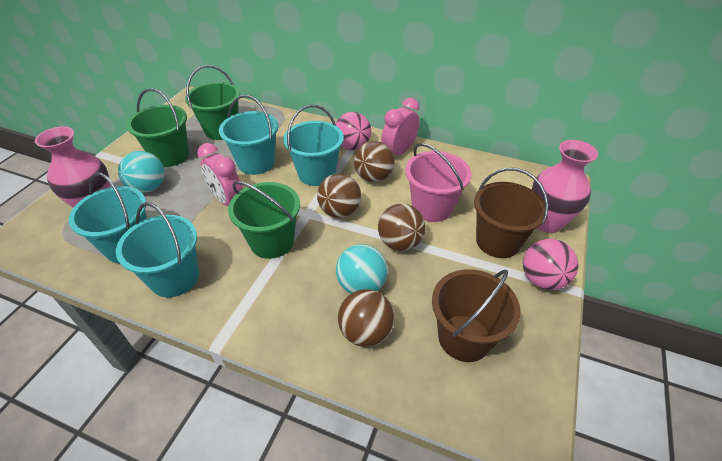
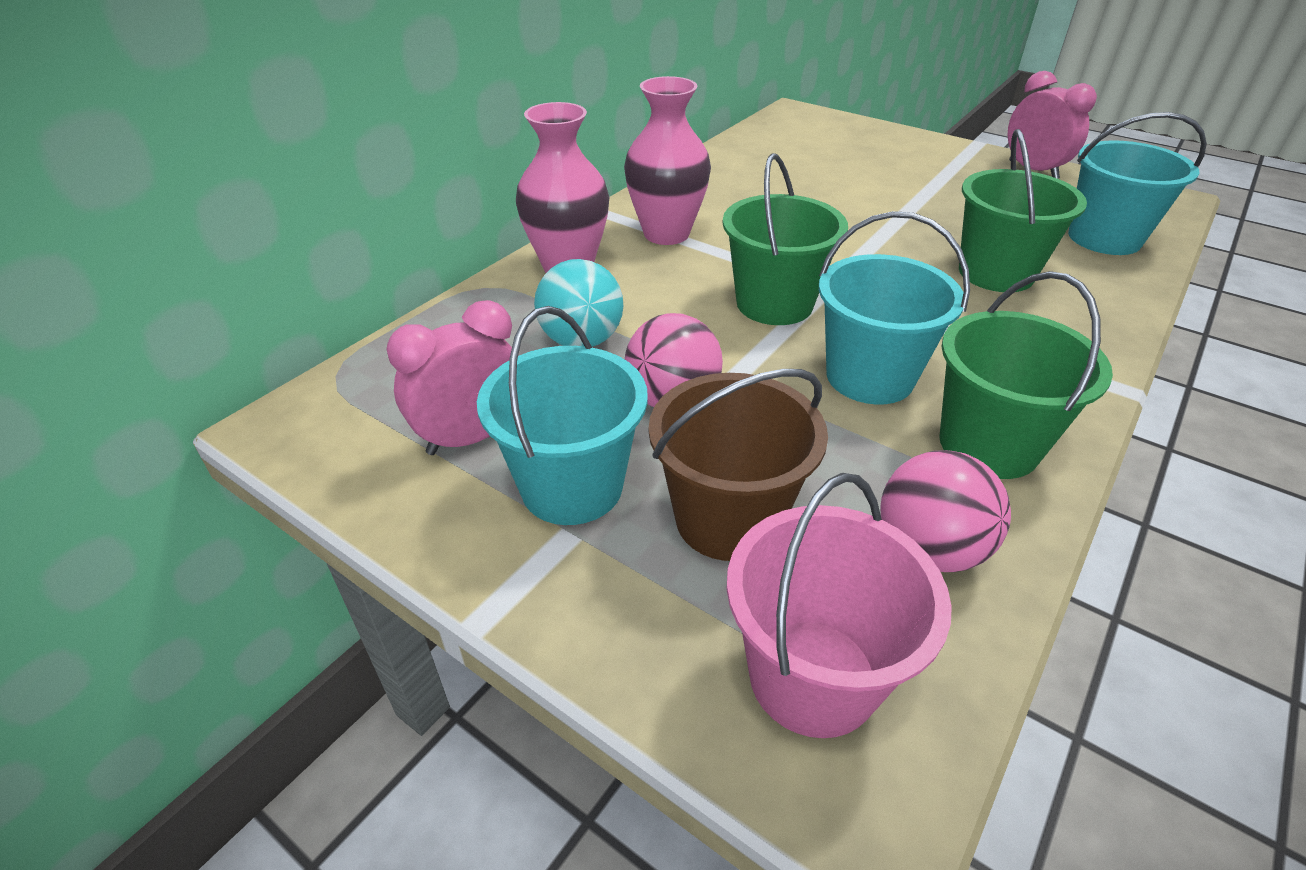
brown ball: 4 -> 0
brown bucket: 2 -> 1
turquoise ball: 2 -> 1
turquoise bucket: 4 -> 3

